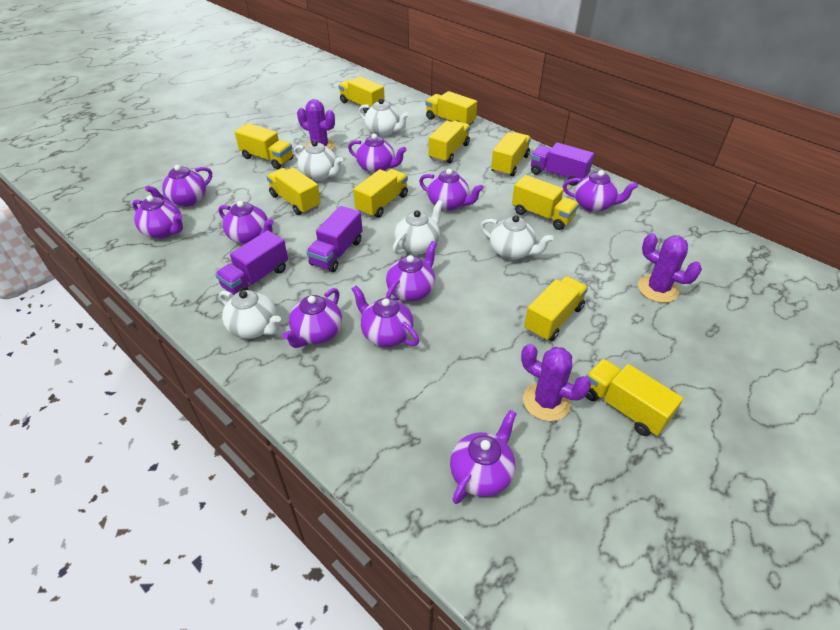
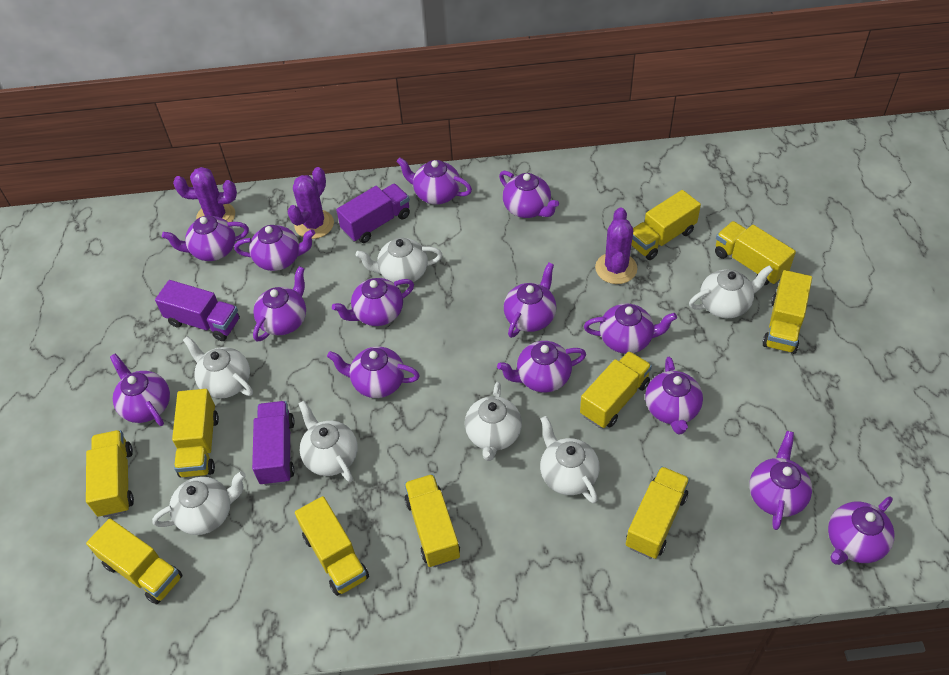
purple teapot: 10 -> 14
white teapot: 5 -> 7

